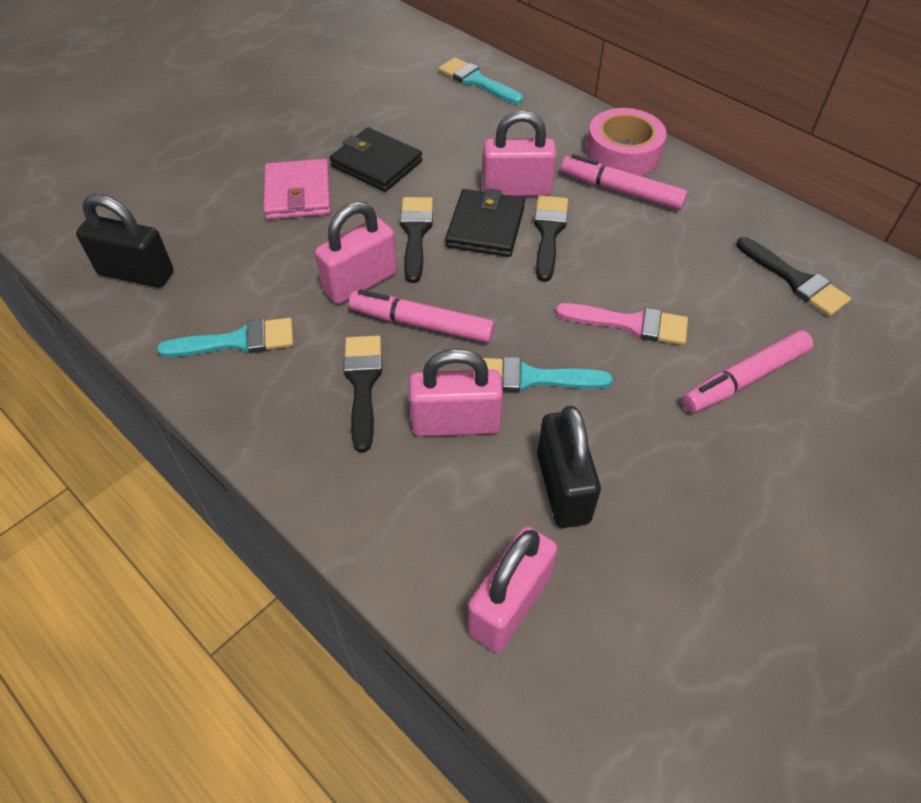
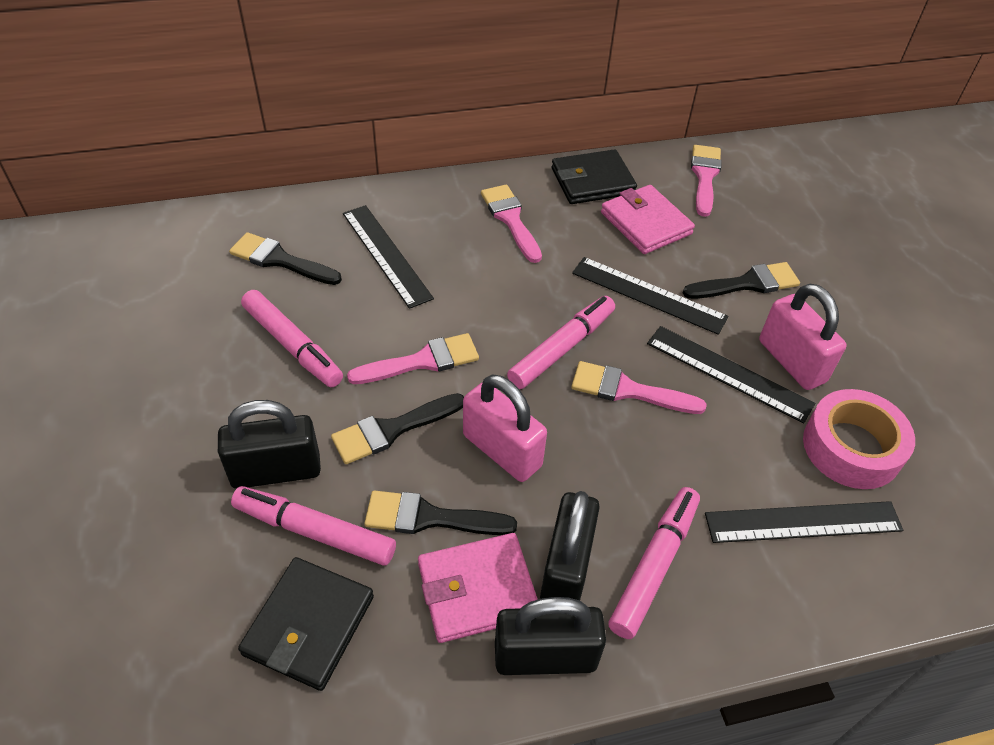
black padlock: 2 -> 3
black ruler: 0 -> 4
pink brush: 1 -> 4
pink marker: 3 -> 4
pink padlock: 4 -> 2
pink wallet: 1 -> 2
turquoise brush: 3 -> 0

